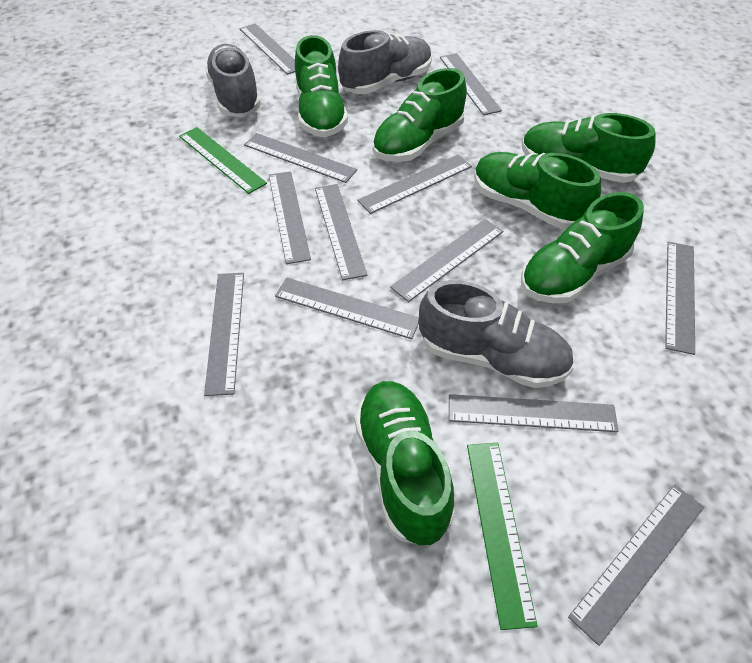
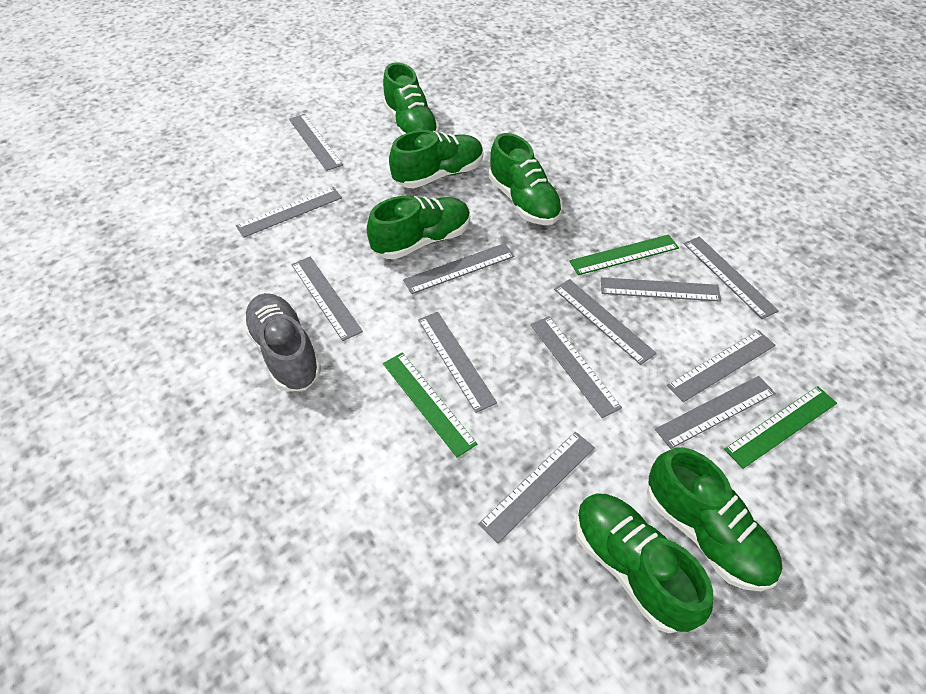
green ruler: 2 -> 3
grey shoe: 3 -> 1

